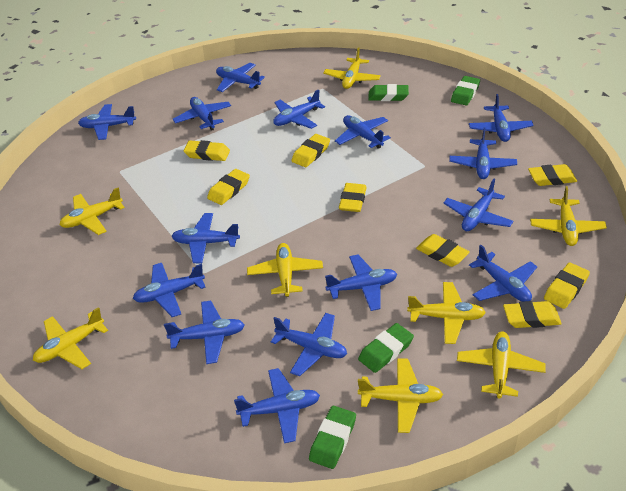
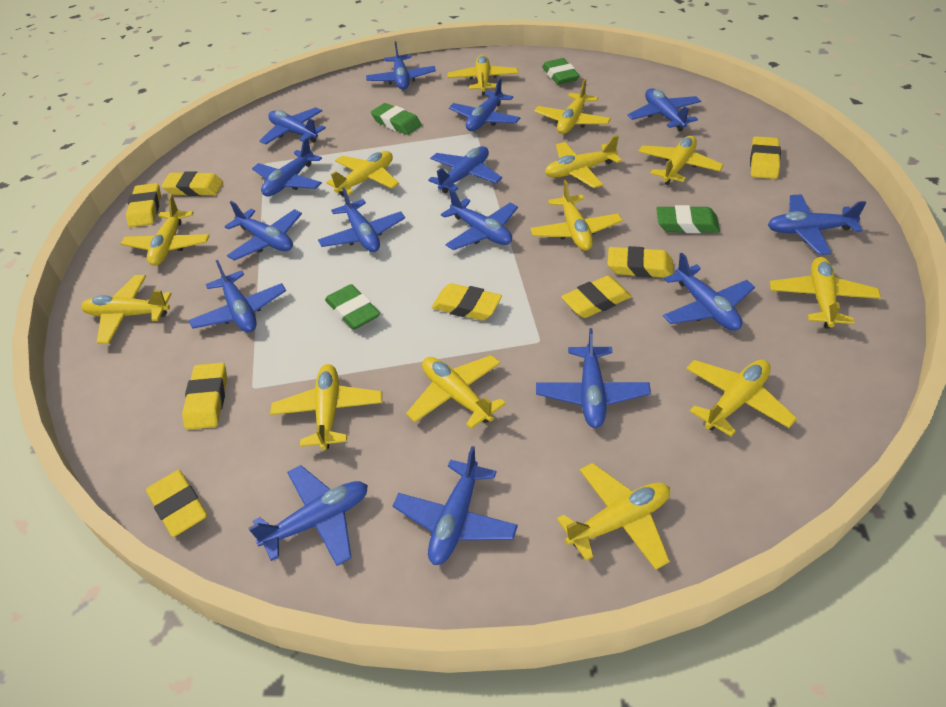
yellow plane: 8 -> 13

